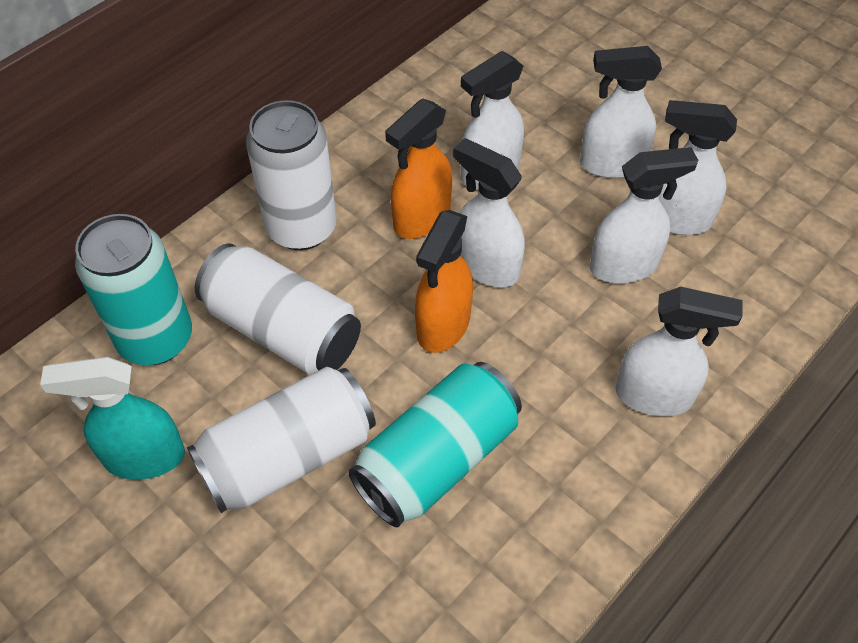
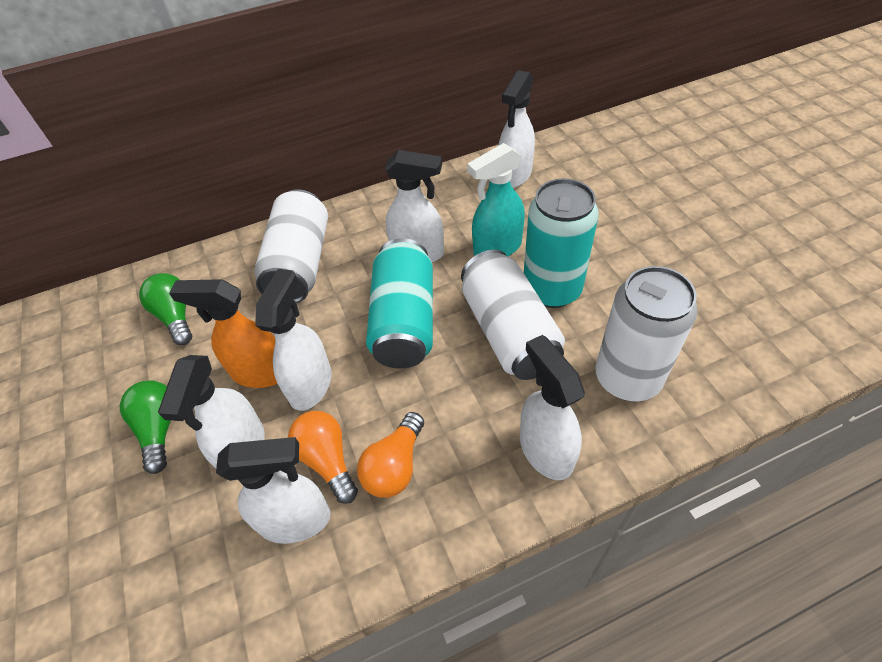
green light bulb: 0 -> 2
orange light bulb: 0 -> 2
orange spray bottle: 2 -> 1

